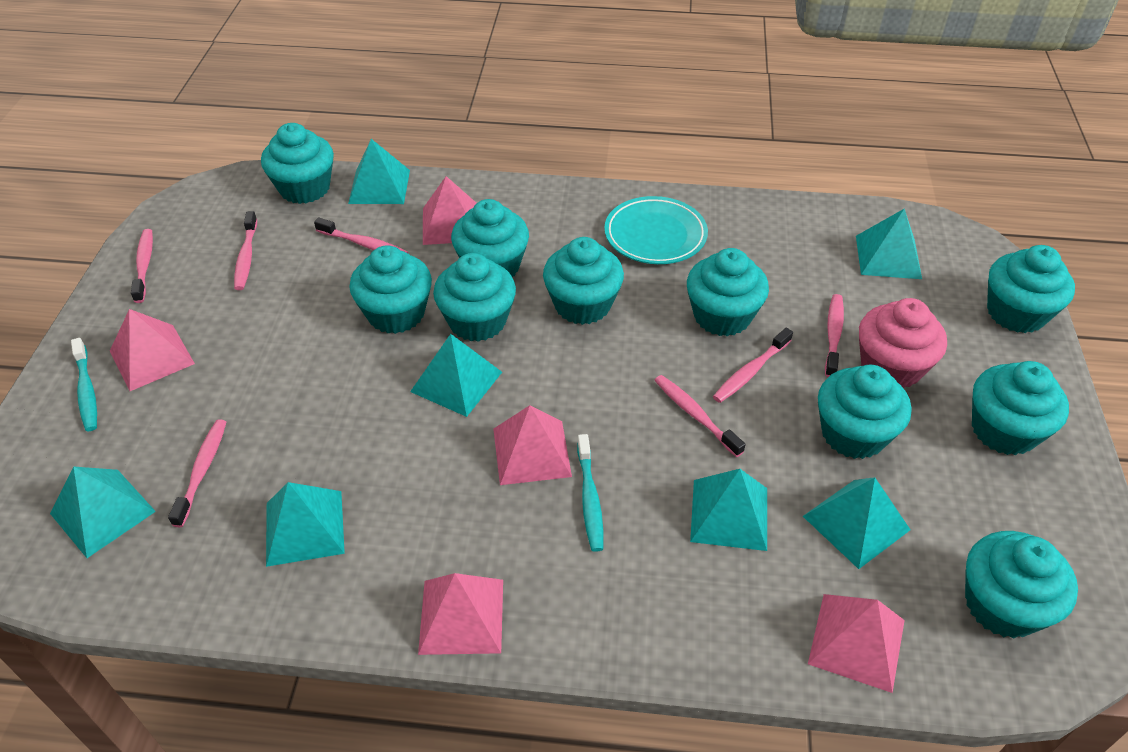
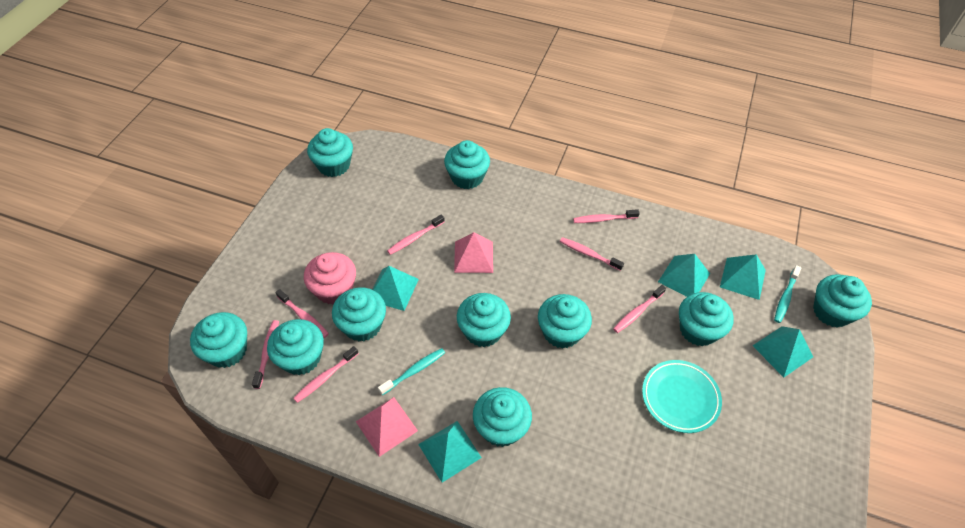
pink pyramid: 5 -> 2
turquoise pyramid: 7 -> 5

